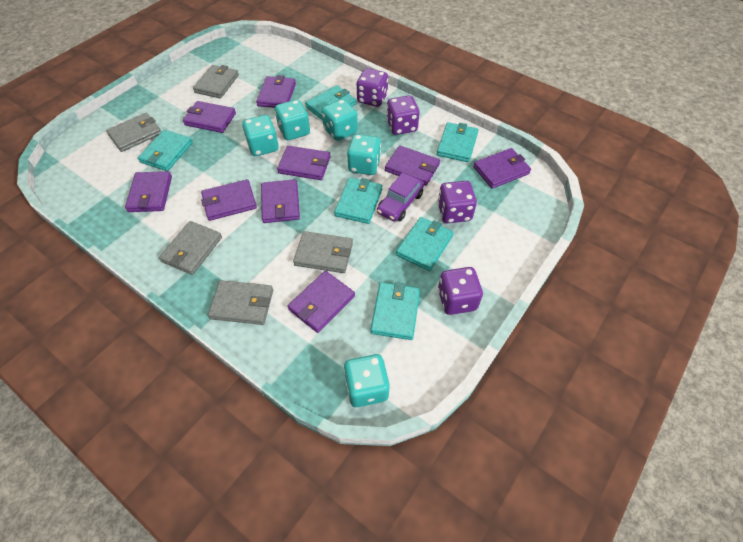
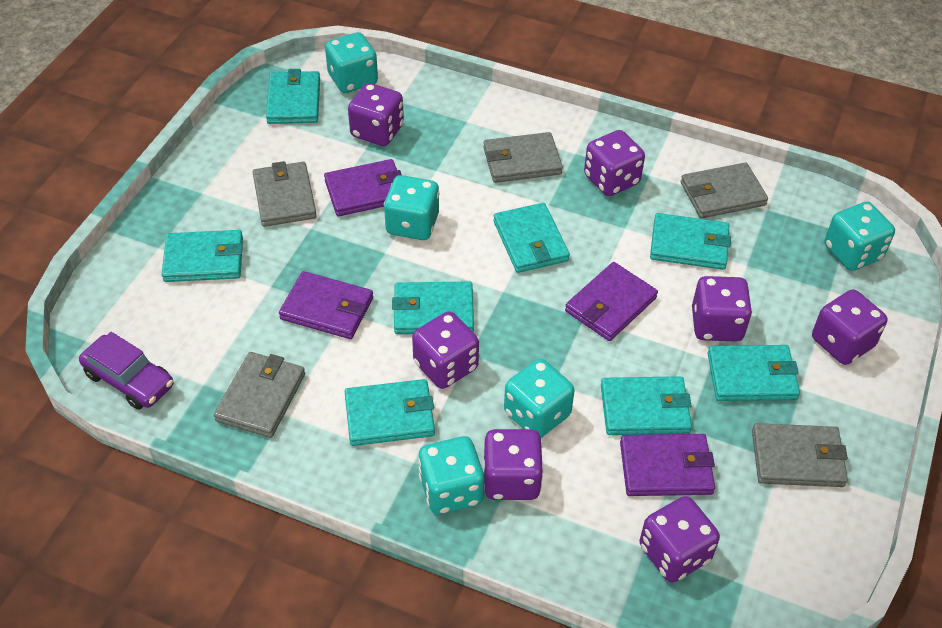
purple dice: 4 -> 7
purple wallet: 9 -> 4
turquoise wallet: 6 -> 8

